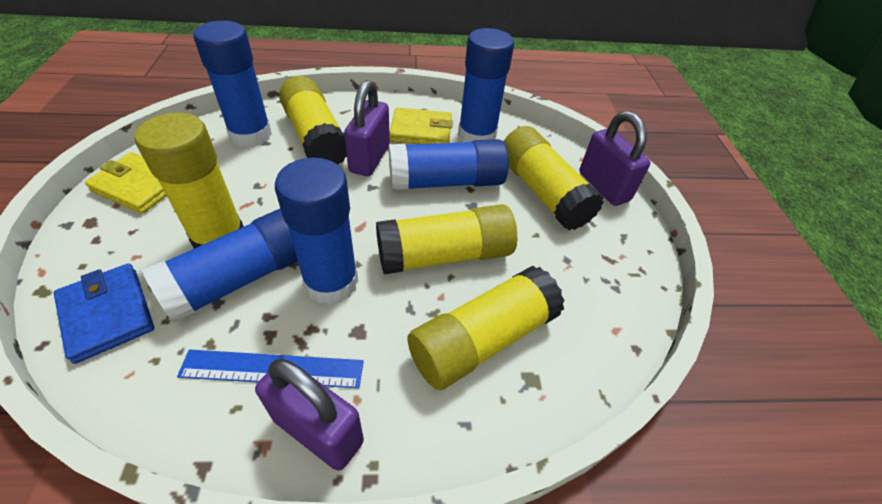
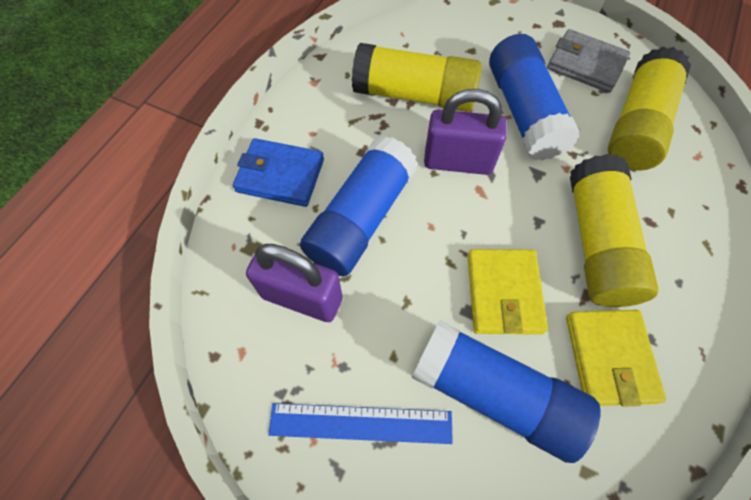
blue glue stick: 5 -> 3
grey wallet: 0 -> 1
purple padlock: 3 -> 2
yellow glue stick: 5 -> 3

